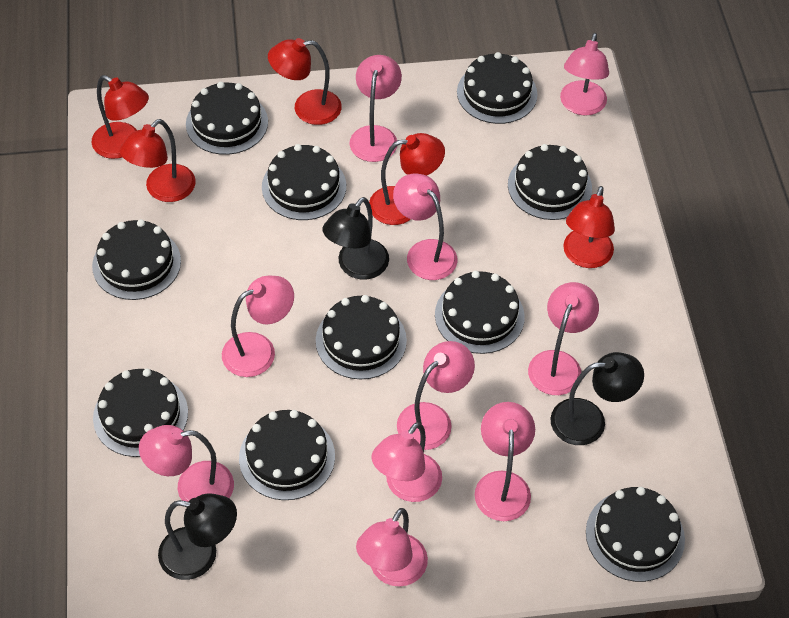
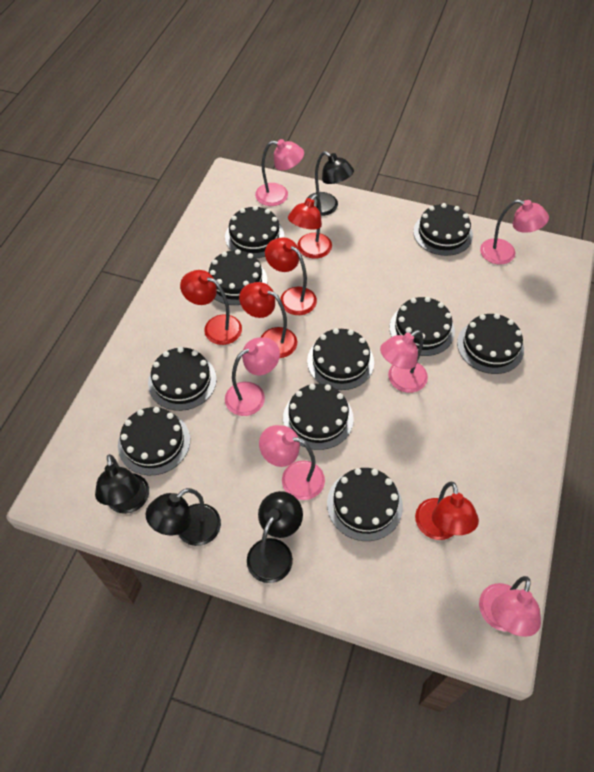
black lamp: 3 -> 4
pink lamp: 10 -> 6

